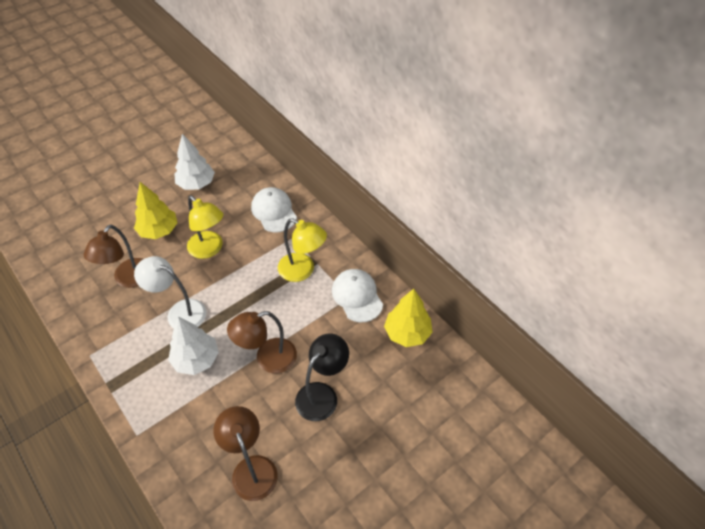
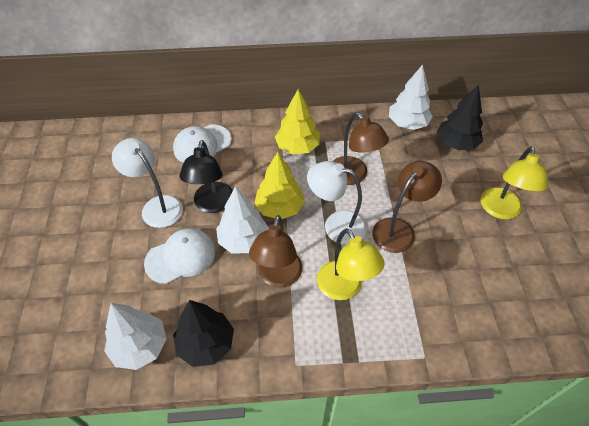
black tree: 0 -> 2
white lamp: 1 -> 2
white tree: 2 -> 3

